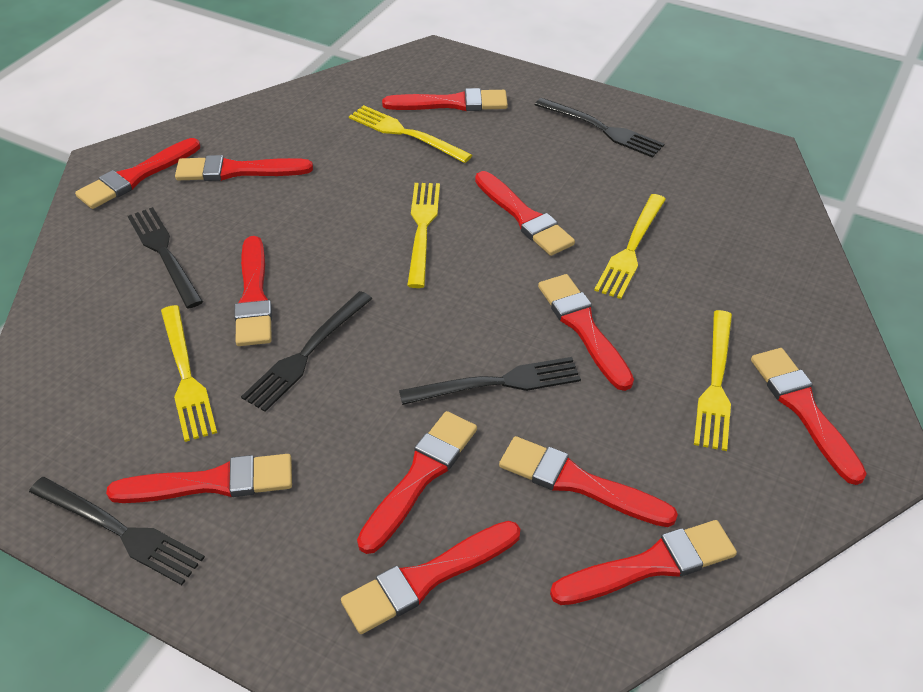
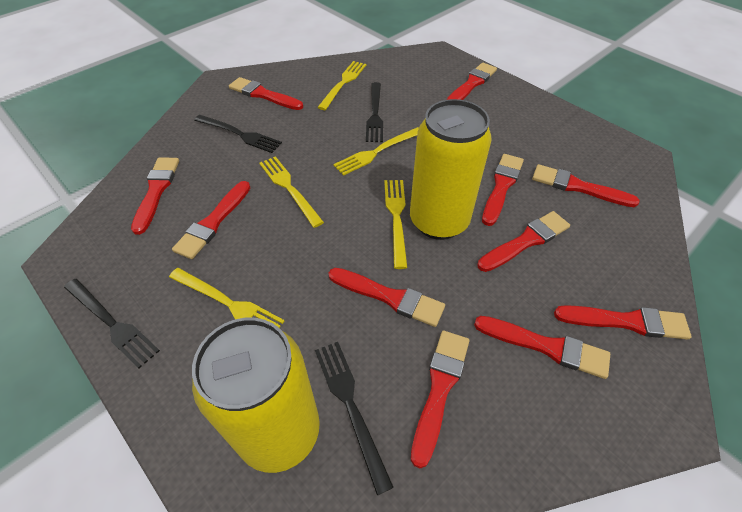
black fork: 5 -> 4
red brush: 12 -> 11
yellow can: 0 -> 2

